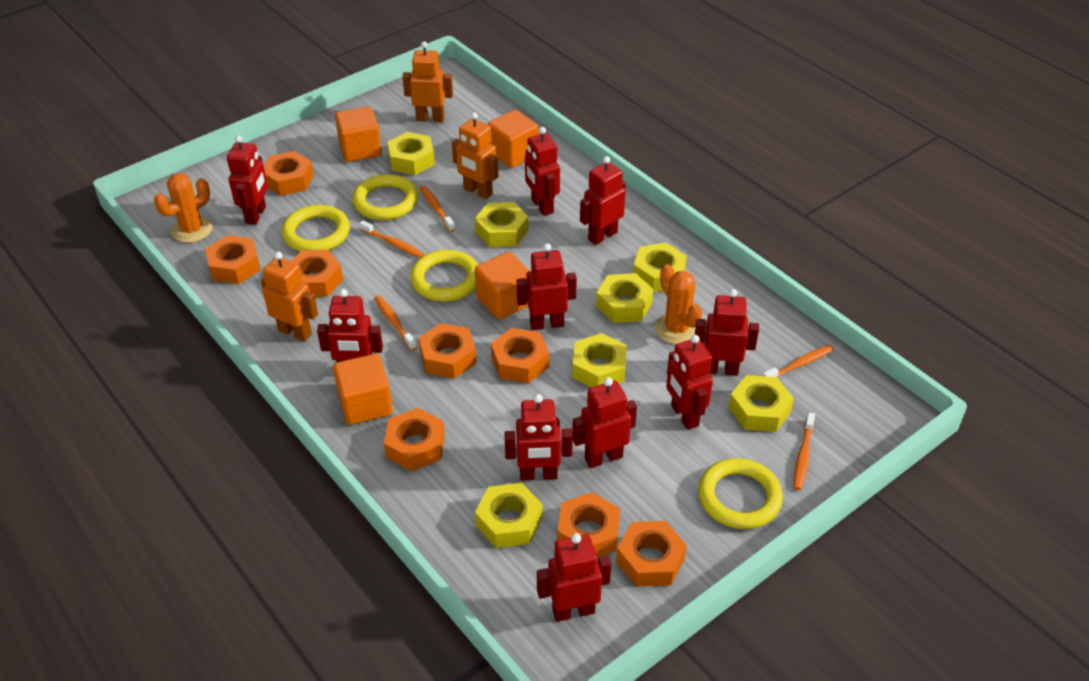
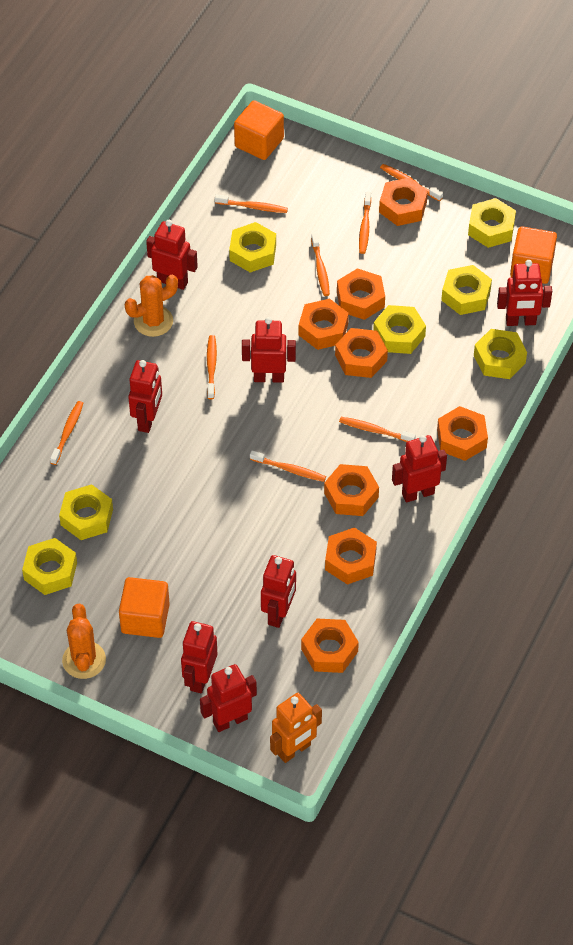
orange cube: 4 -> 3
orange robot: 3 -> 1
orange toothbrush: 5 -> 8
red robot: 10 -> 8
yellow ring: 4 -> 0

